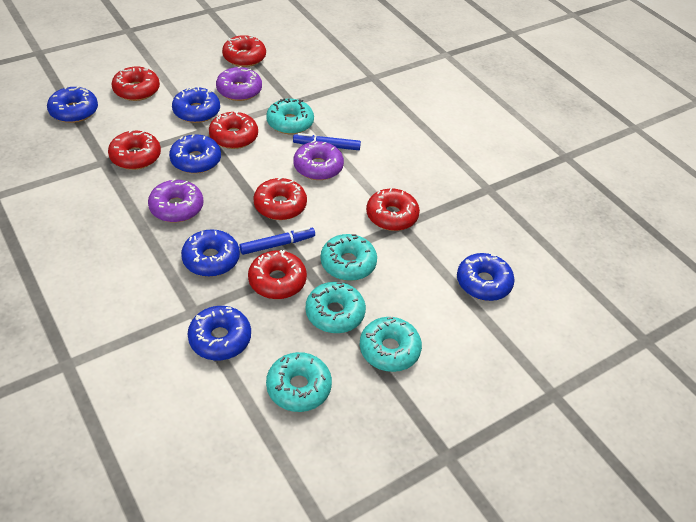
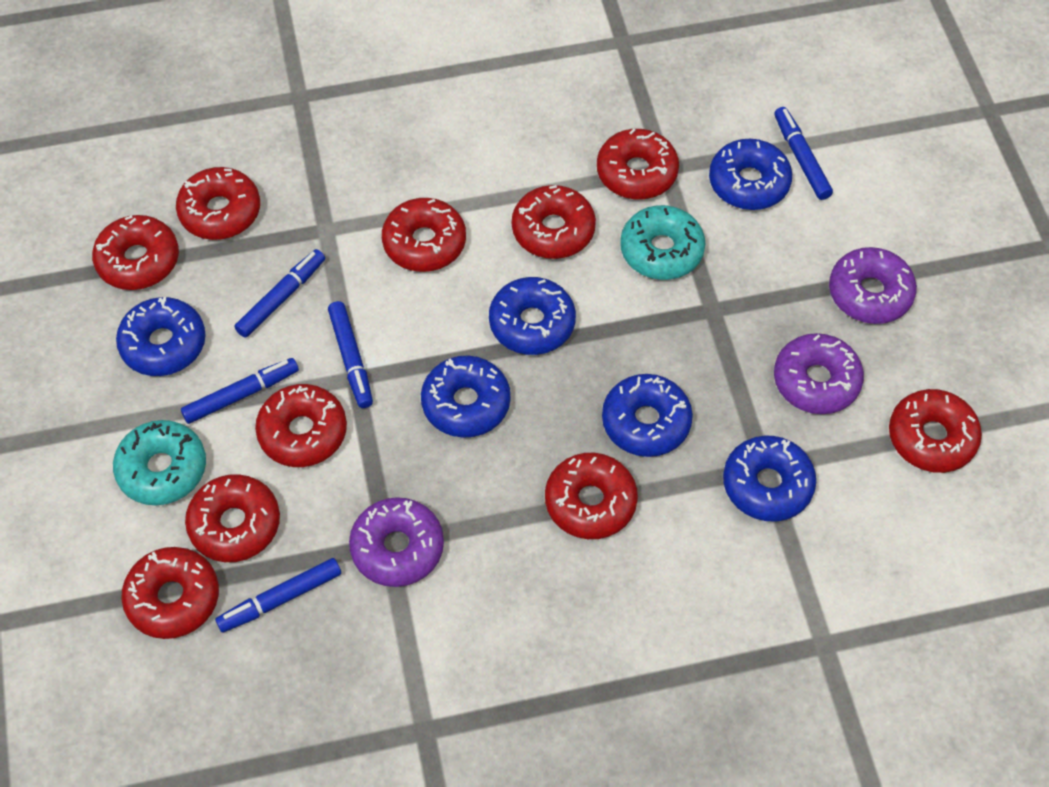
blue marker: 2 -> 5
red donut: 7 -> 10
turquoise donut: 5 -> 2

